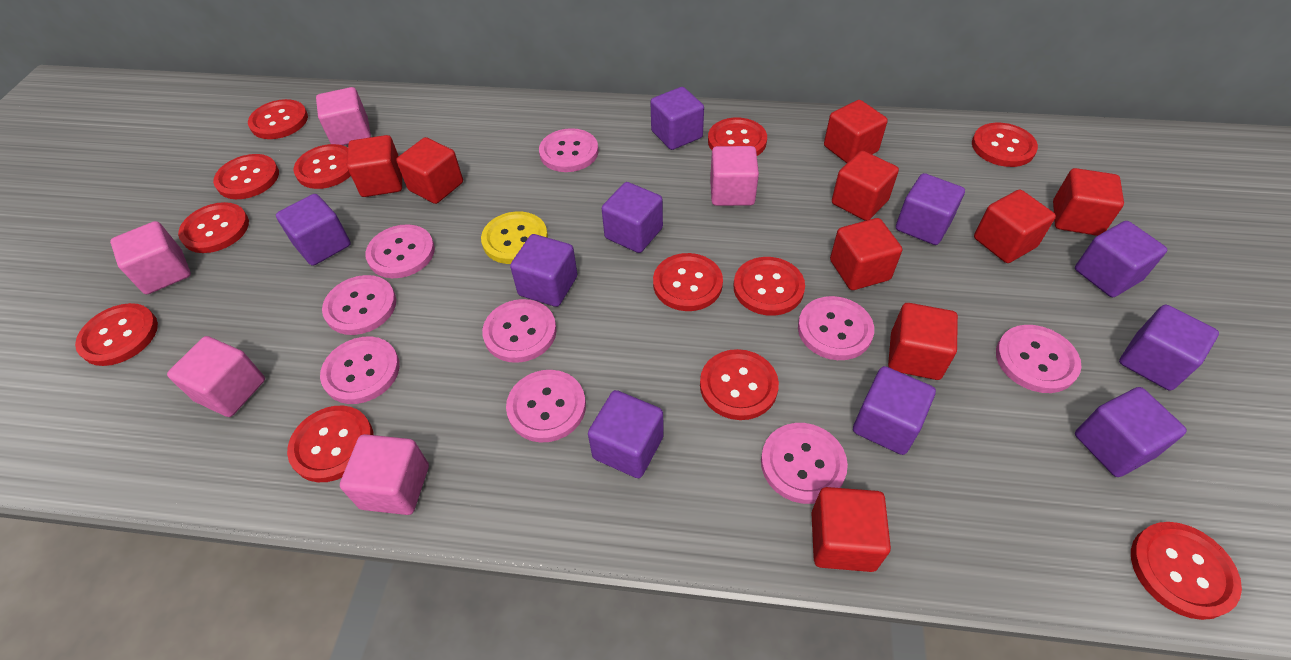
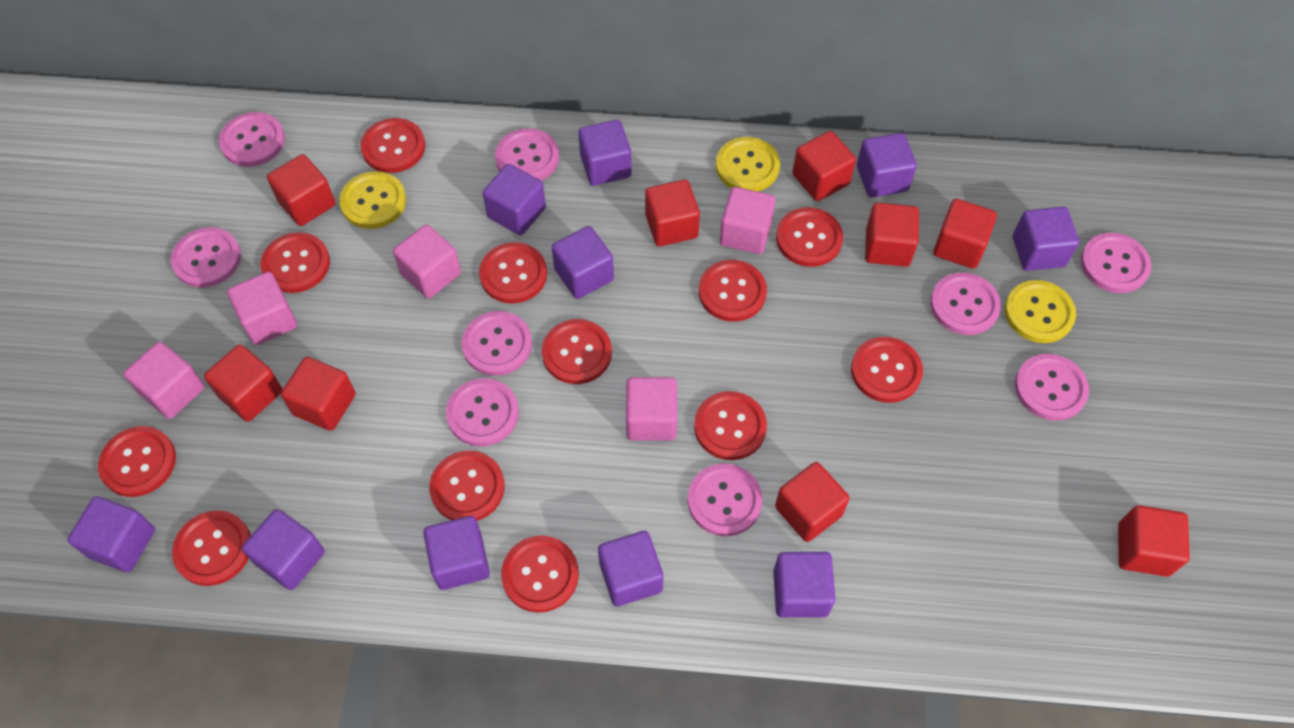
yellow button: 1 -> 3

